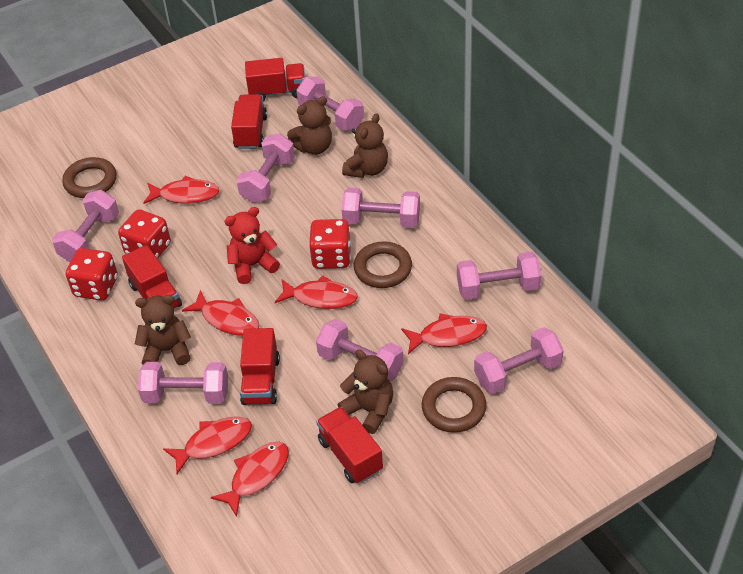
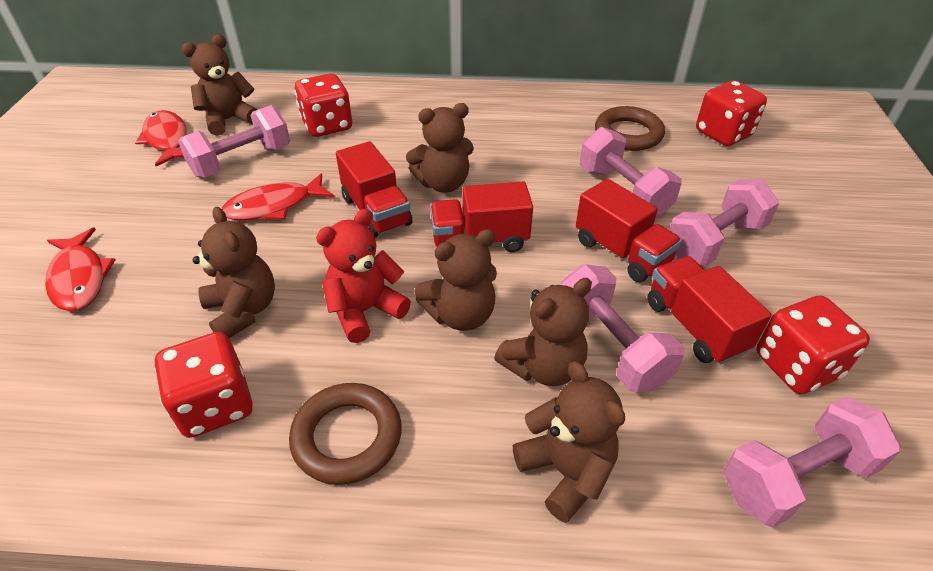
brown ring: 3 -> 2
brown teddy bear: 4 -> 6
pink dumbbell: 8 -> 5
red dice: 3 -> 4
red fish: 6 -> 3
red truck: 5 -> 4

